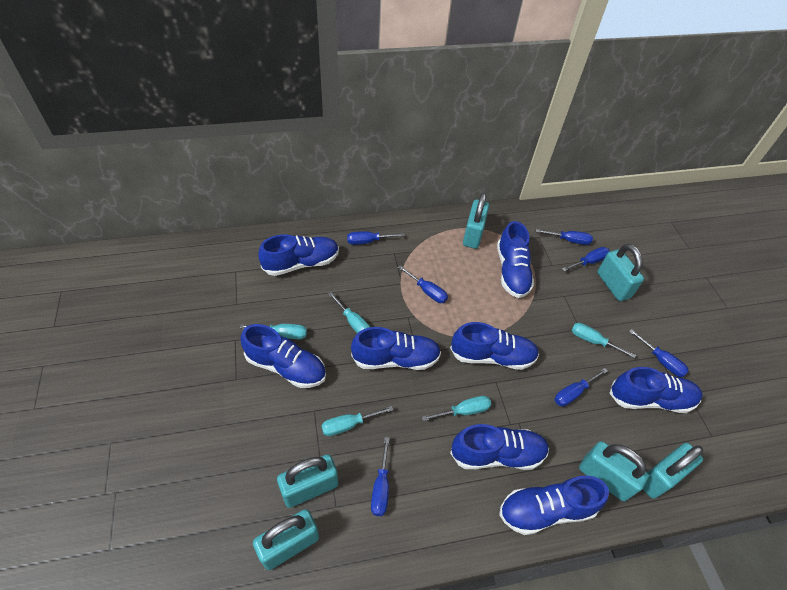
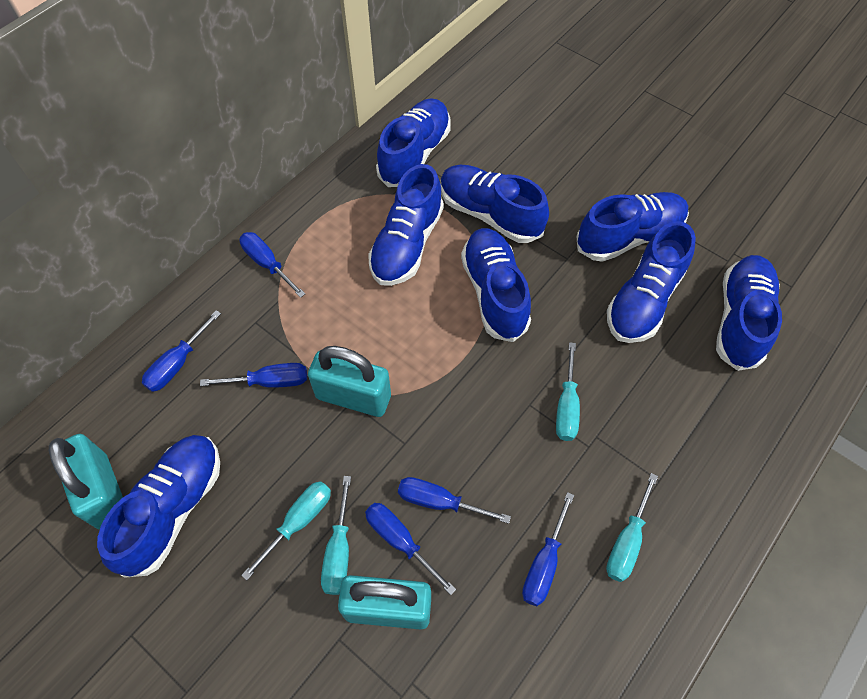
blue screwdriver: 7 -> 6
turquoise padlock: 6 -> 3
turquoise screwdriver: 5 -> 4

